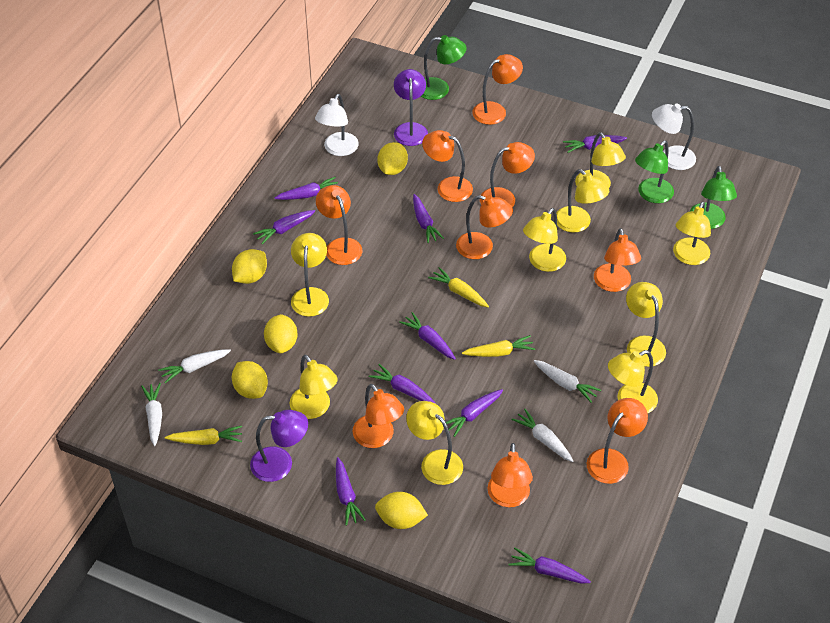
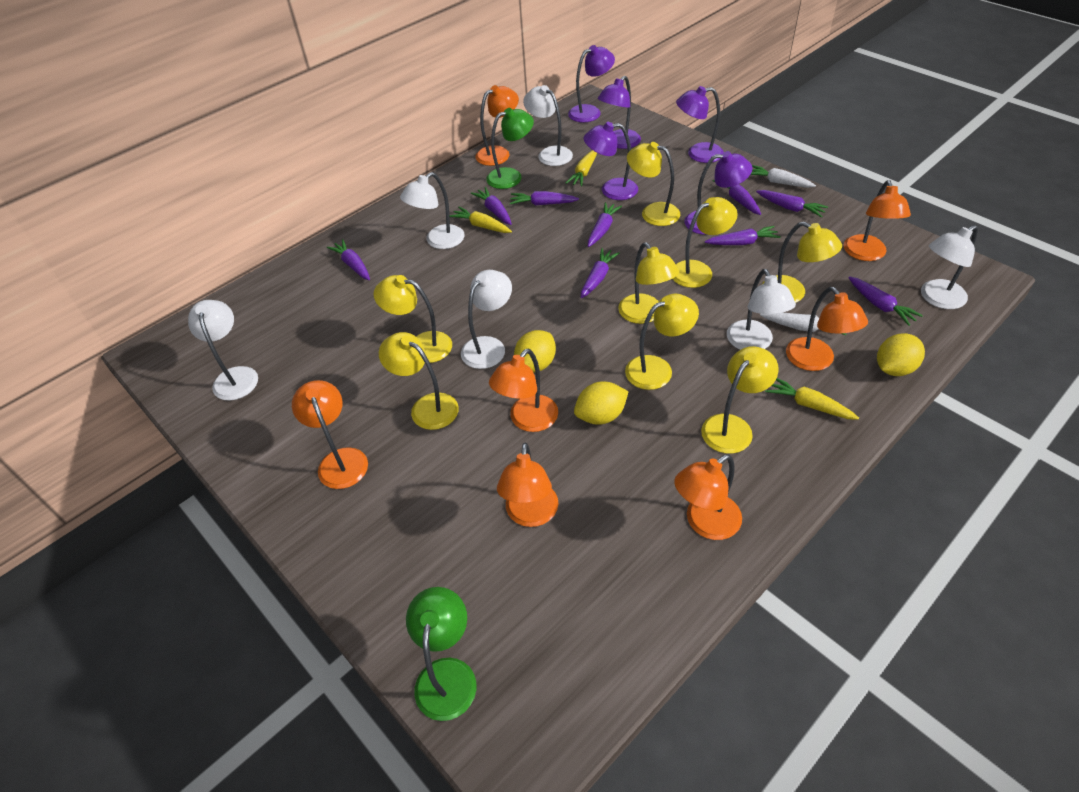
green lamp: 3 -> 2
orange lamp: 9 -> 7
purple lamp: 2 -> 5
white carrot: 4 -> 2
white lamp: 2 -> 6
yellow lamp: 9 -> 8
yellow lemon: 5 -> 3

